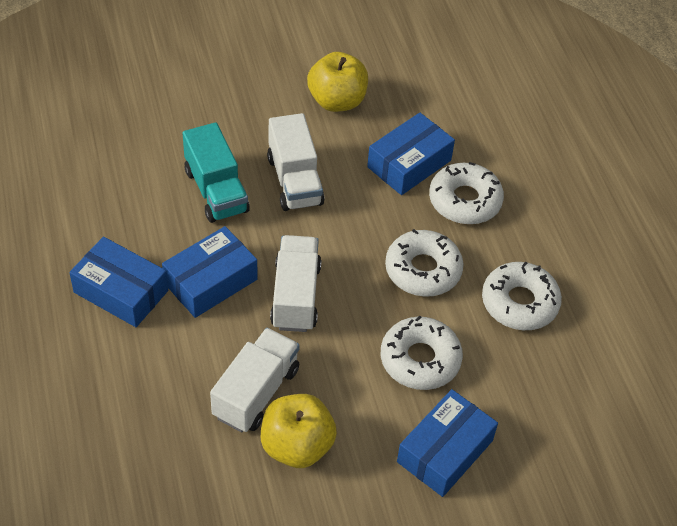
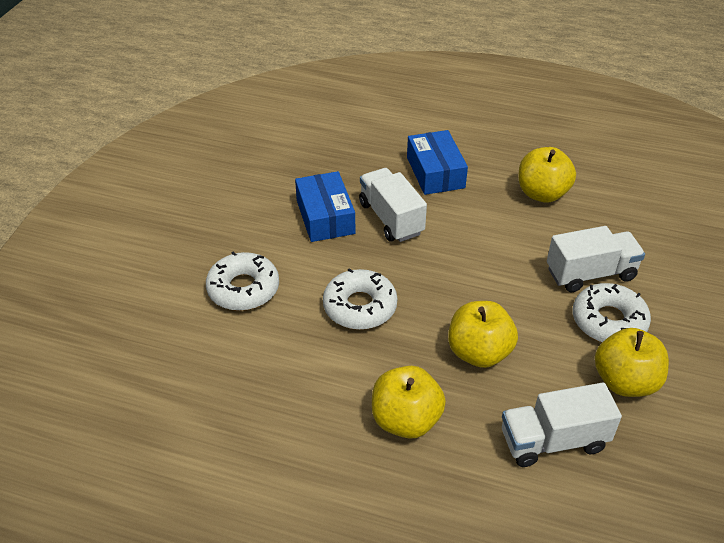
blue box: 4 -> 2
turquoise truck: 1 -> 0
white donut: 4 -> 3
yellow apple: 2 -> 4

